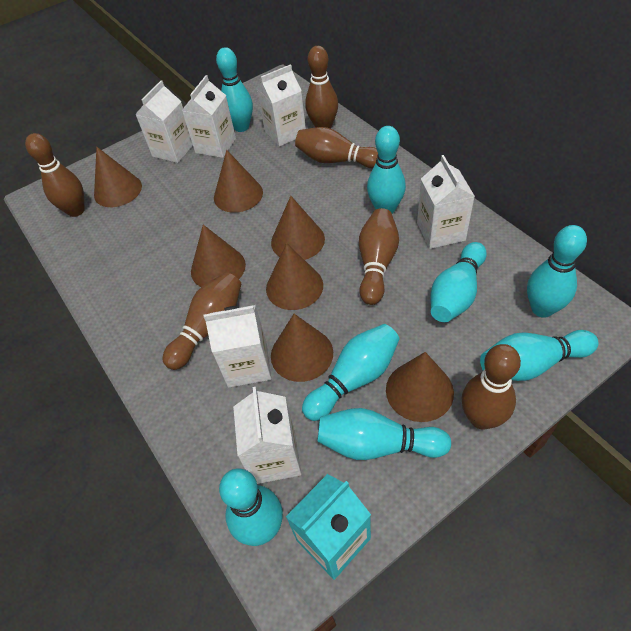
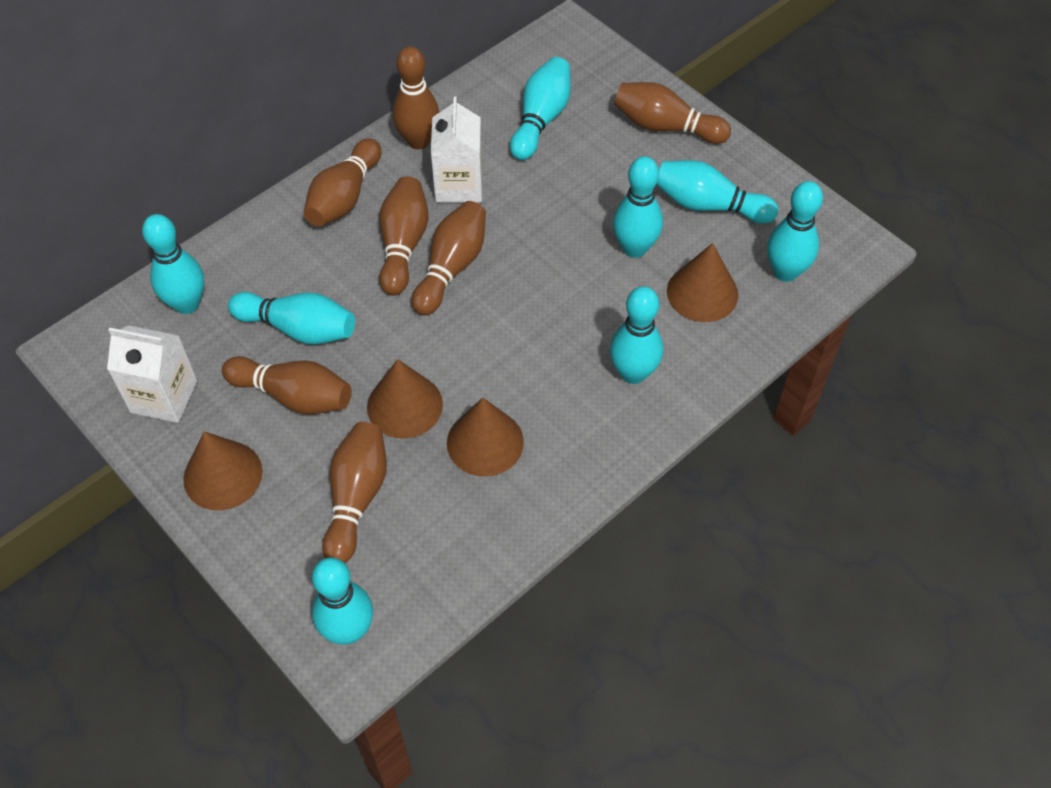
brown bowling pin: 6 -> 7
brown cone: 7 -> 4
turquoise carton: 1 -> 0
white carton: 6 -> 2

